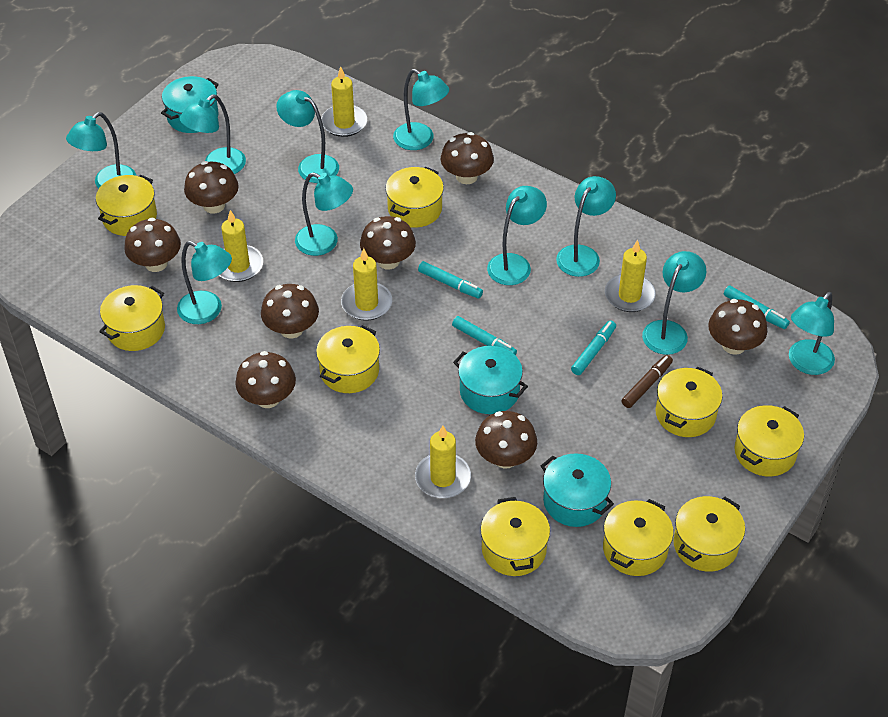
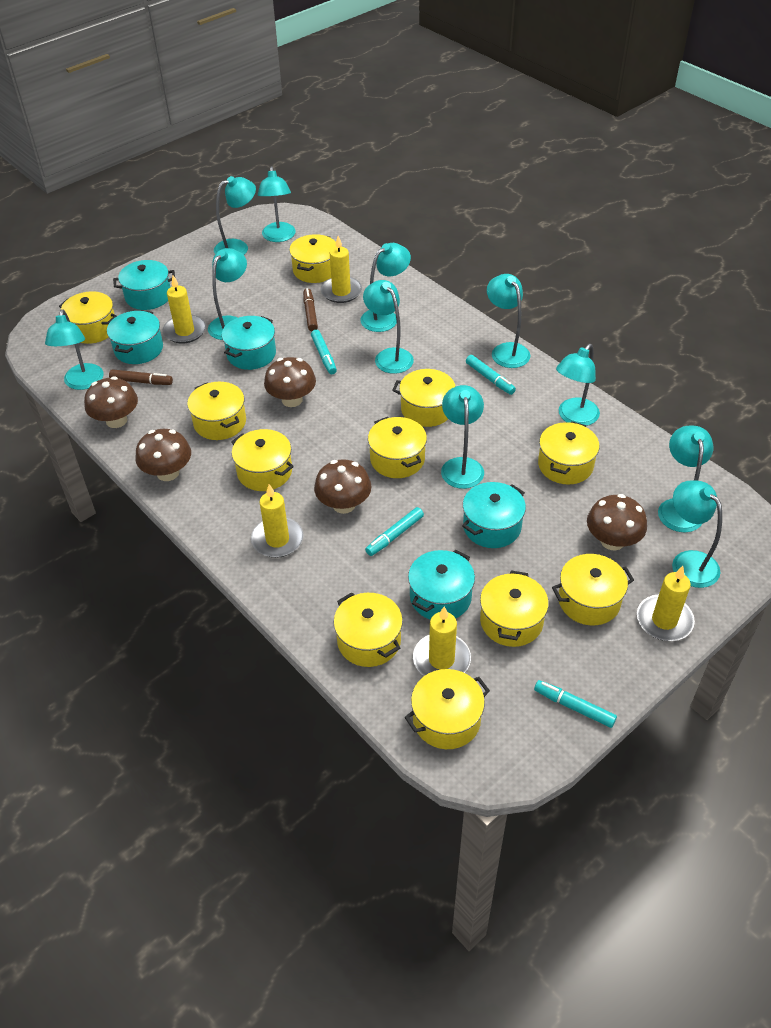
brown marker: 1 -> 2
brown mushroom: 8 -> 5
turquoise lamp: 10 -> 11
turquoise pot: 3 -> 5
yellow pot: 9 -> 11

